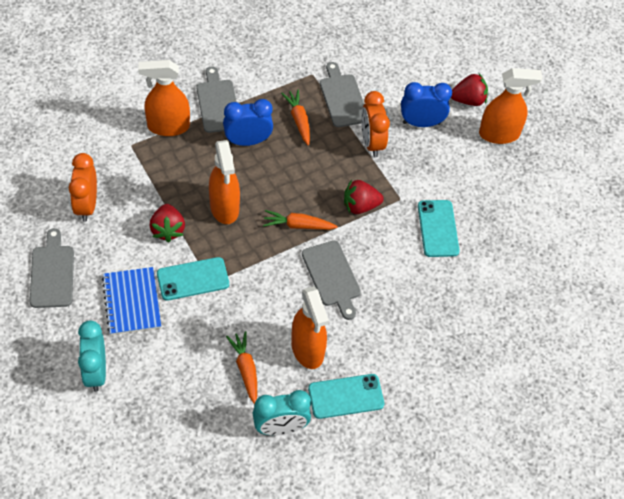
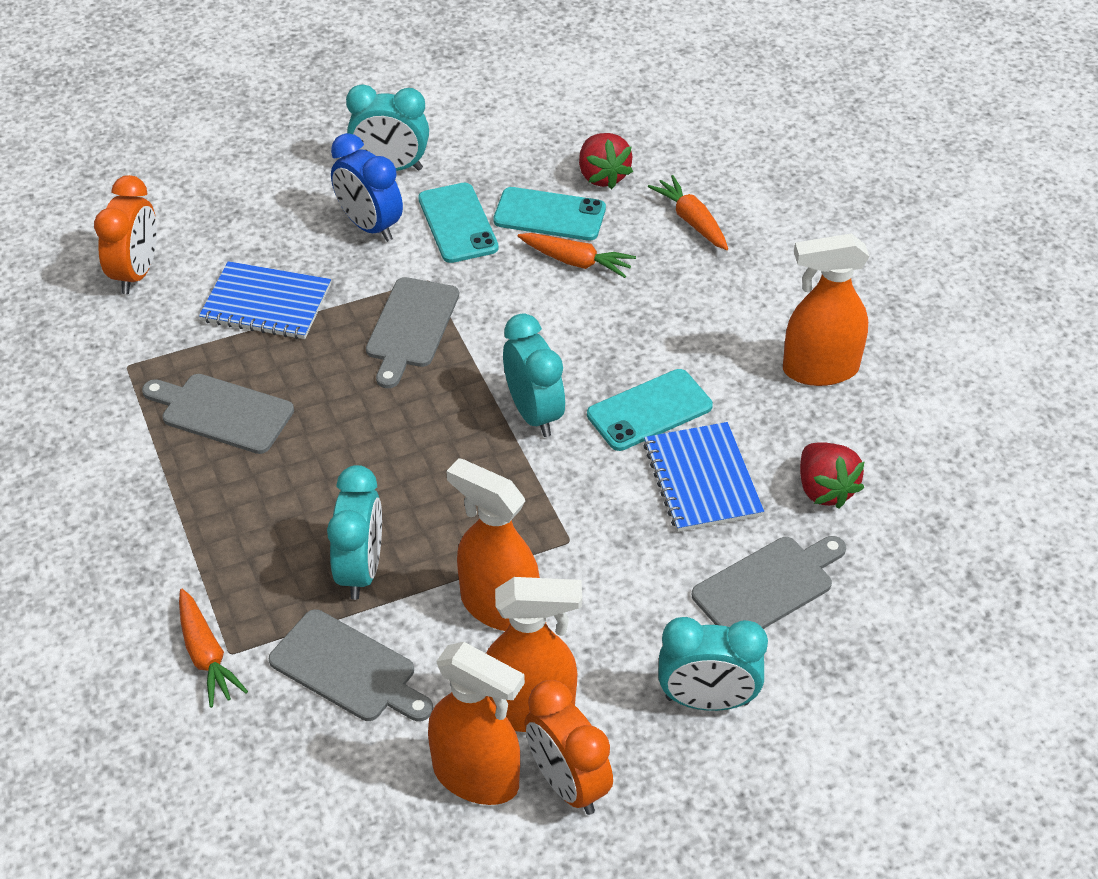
blue clock: 2 -> 1
blue notebook: 1 -> 2
red strawberry: 3 -> 2
turquoise clock: 2 -> 4

